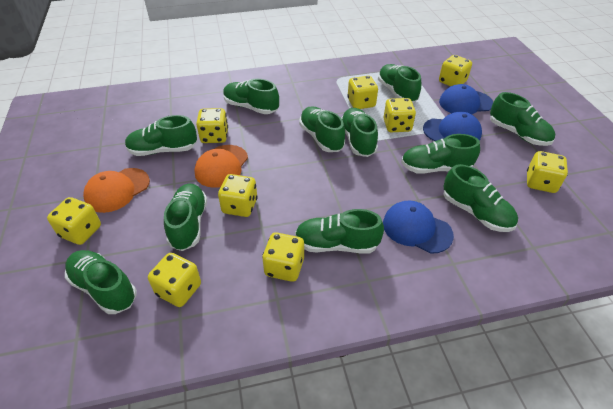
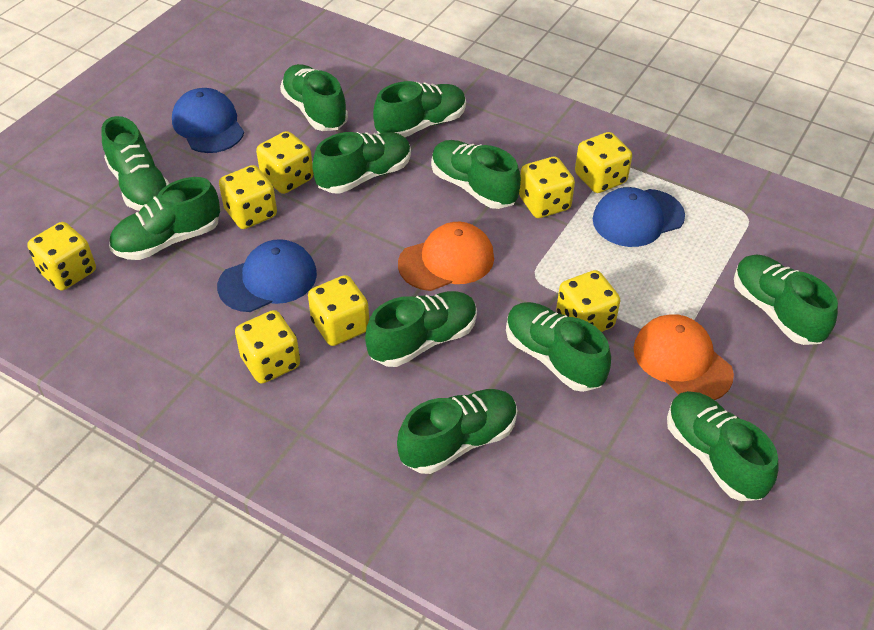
yellow dice: 9 -> 8

